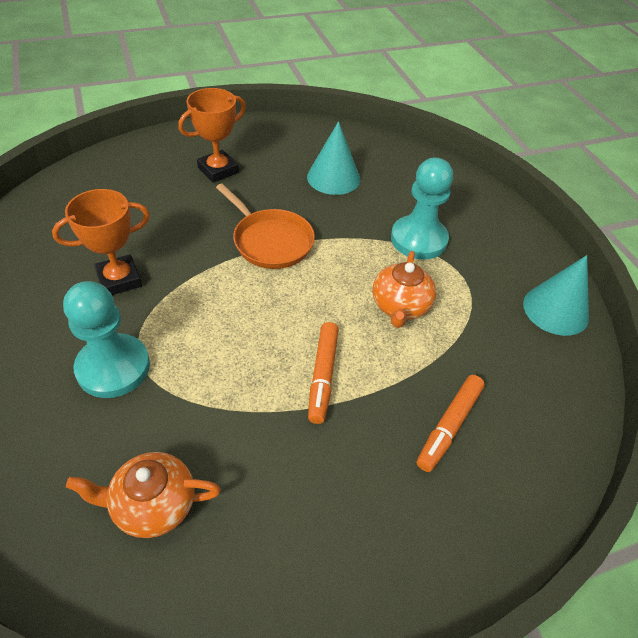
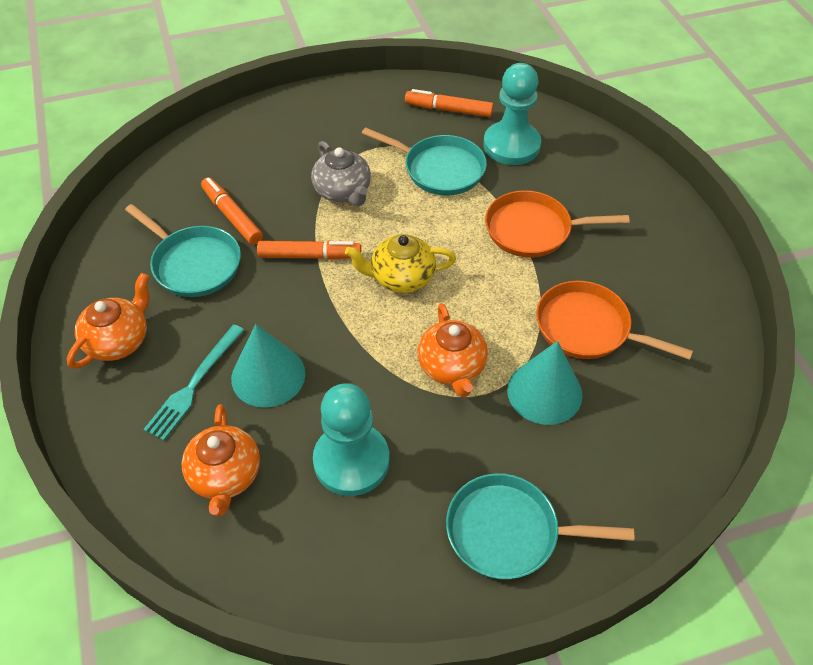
grey teapot: 0 -> 1
orange marker: 2 -> 3
orange pan: 1 -> 2
orange teapot: 2 -> 3
orange trophy: 2 -> 0
turquoise fork: 0 -> 1
turquoise pan: 0 -> 3
yellow teapot: 0 -> 1

